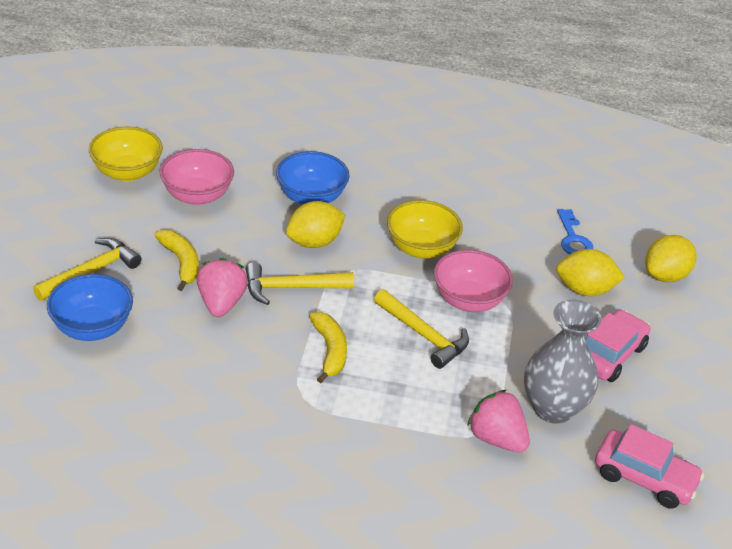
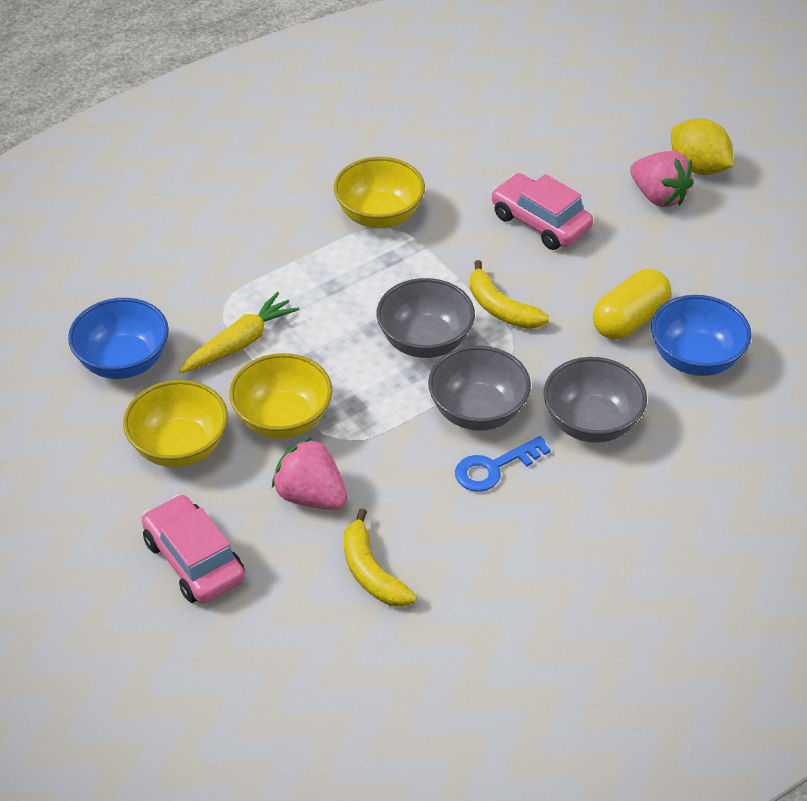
grey bowl: 0 -> 3
grey vase: 1 -> 0
pink bowl: 2 -> 0
yellow bowl: 2 -> 3
yellow capsule: 0 -> 1
yellow carrot: 0 -> 1
yellow hammer: 3 -> 0
yellow lemon: 3 -> 1

